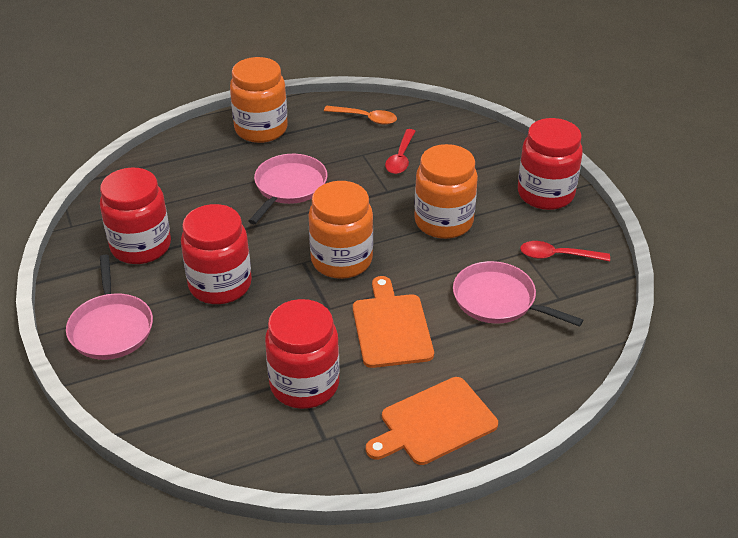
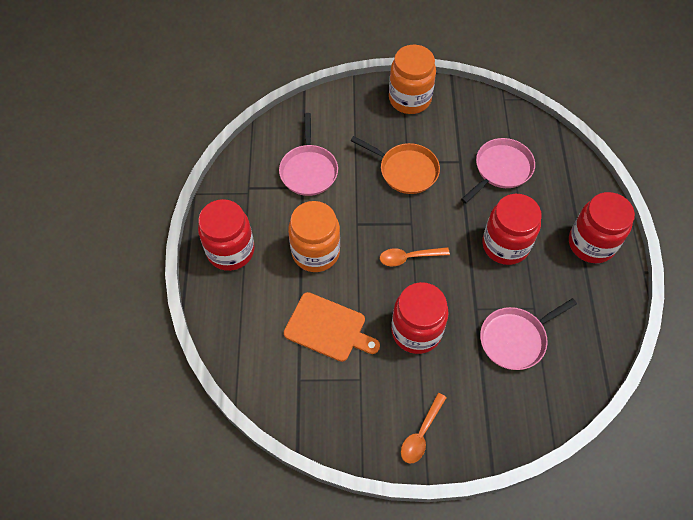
orange cutting board: 2 -> 1
orange jar: 3 -> 2
orange pan: 0 -> 1
orange spoon: 1 -> 2
red spoon: 2 -> 0

